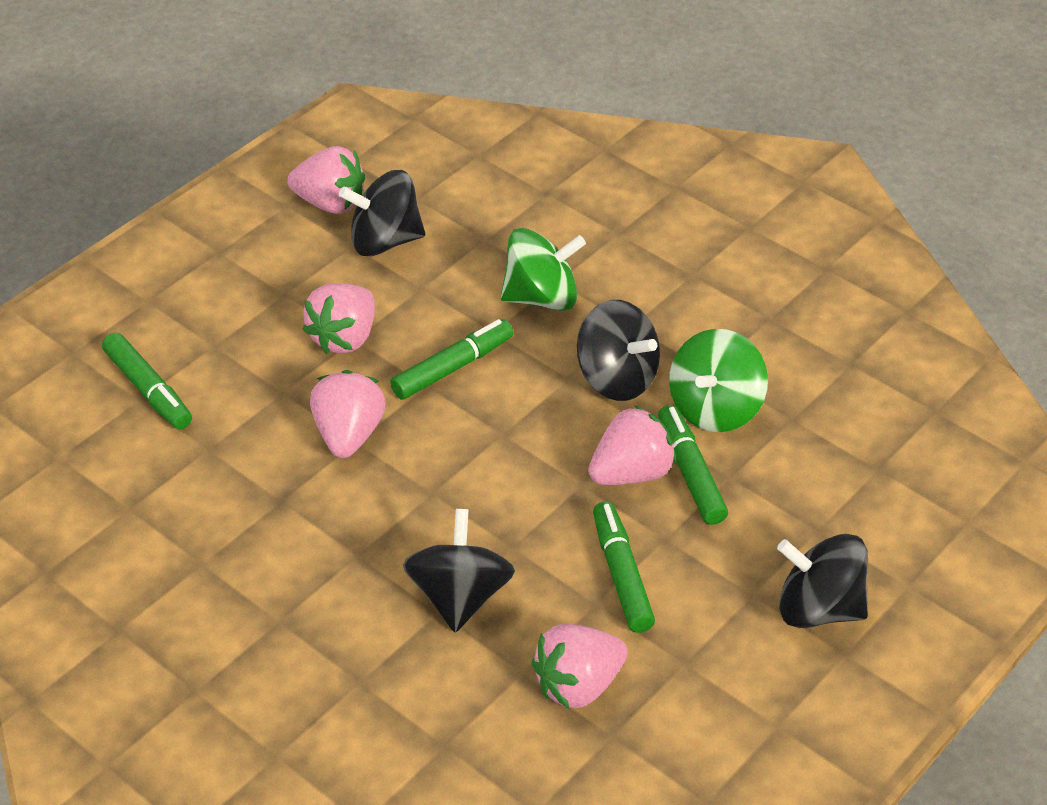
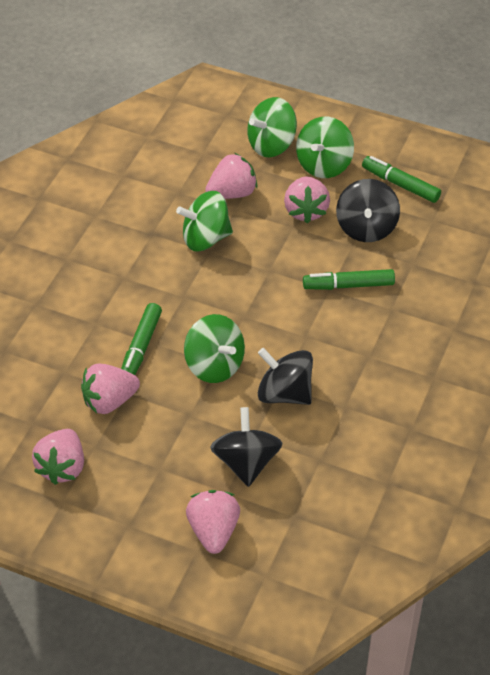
black spinning top: 4 -> 3
green marker: 4 -> 3
green spinning top: 2 -> 4

